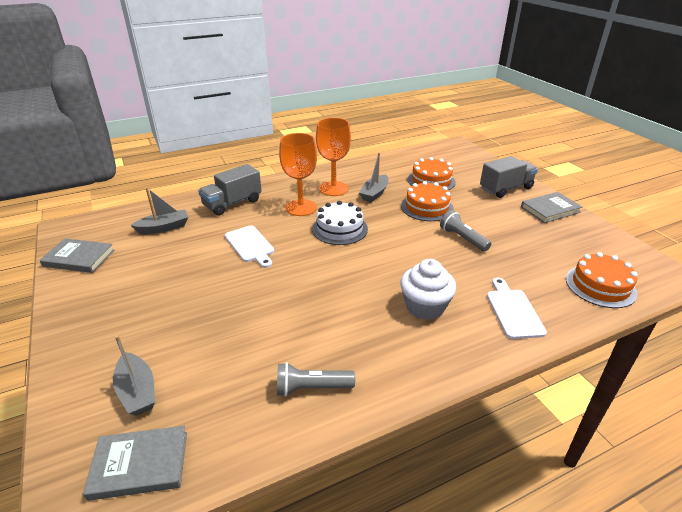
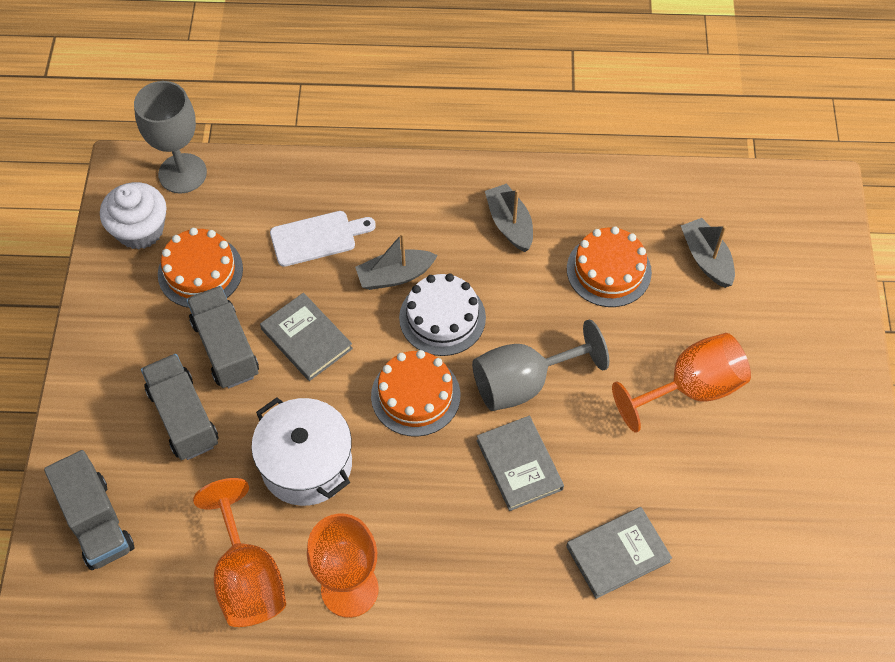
grey flashlight: 2 -> 0
grey goblet: 0 -> 2
grey truck: 2 -> 3
orange goblet: 2 -> 3
white cutting board: 2 -> 1
white pot: 0 -> 1

